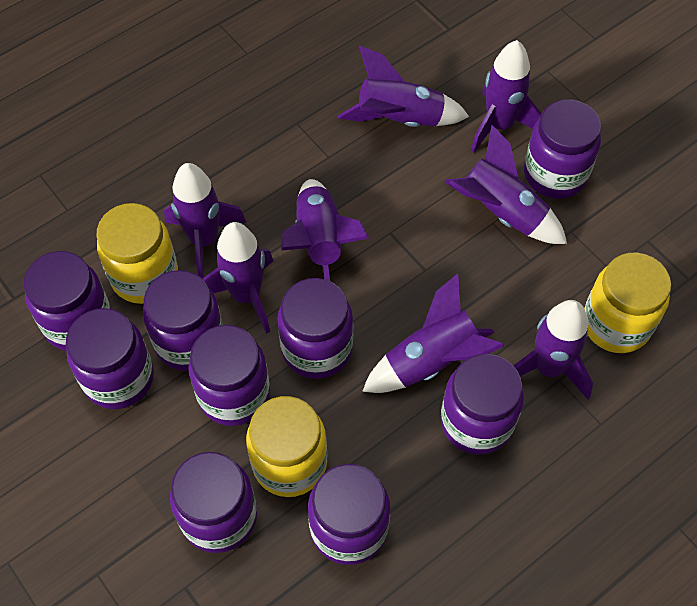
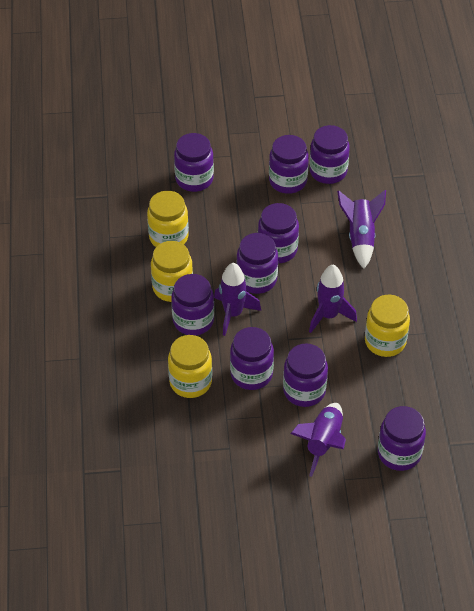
purple rocket: 8 -> 4
yellow jar: 3 -> 4

